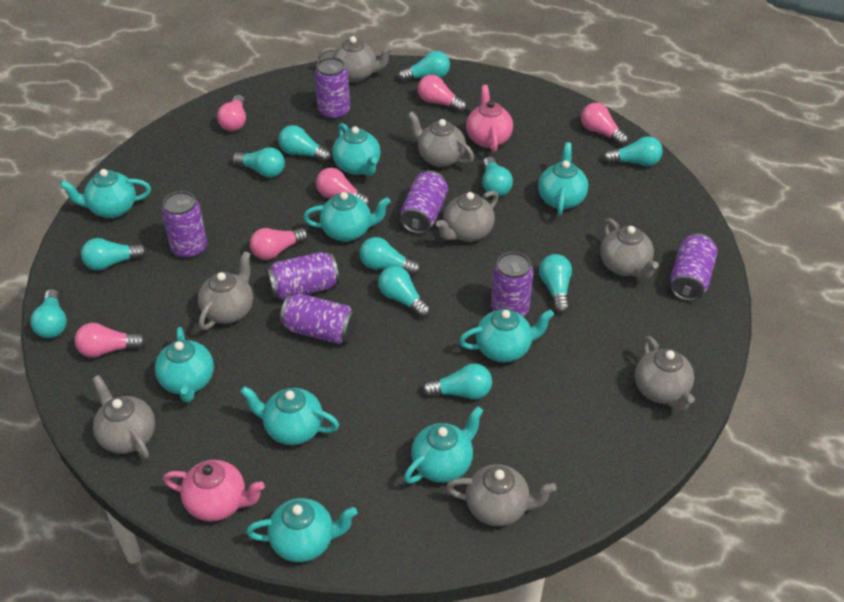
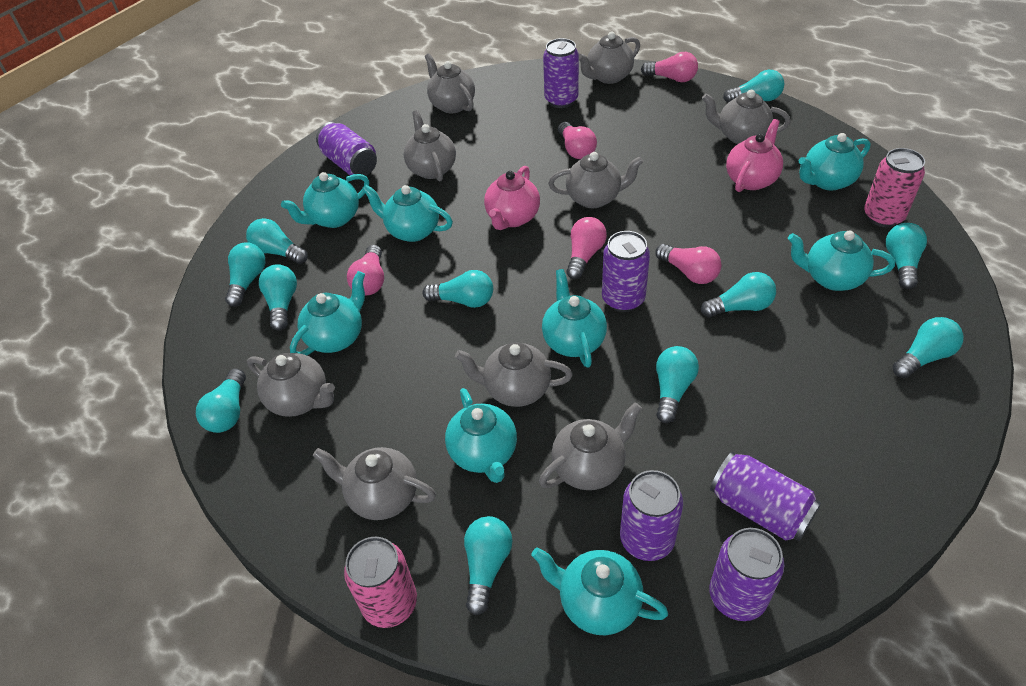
grey teapot: 8 -> 9
pink can: 0 -> 2
pink light bulb: 6 -> 5
purple can: 7 -> 6
turquoise teapot: 9 -> 8

